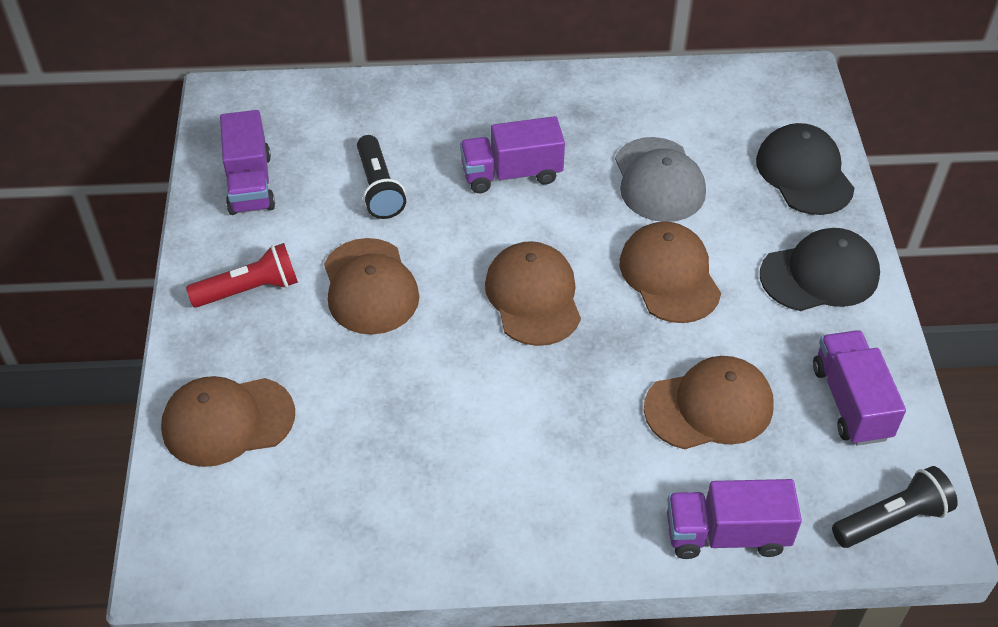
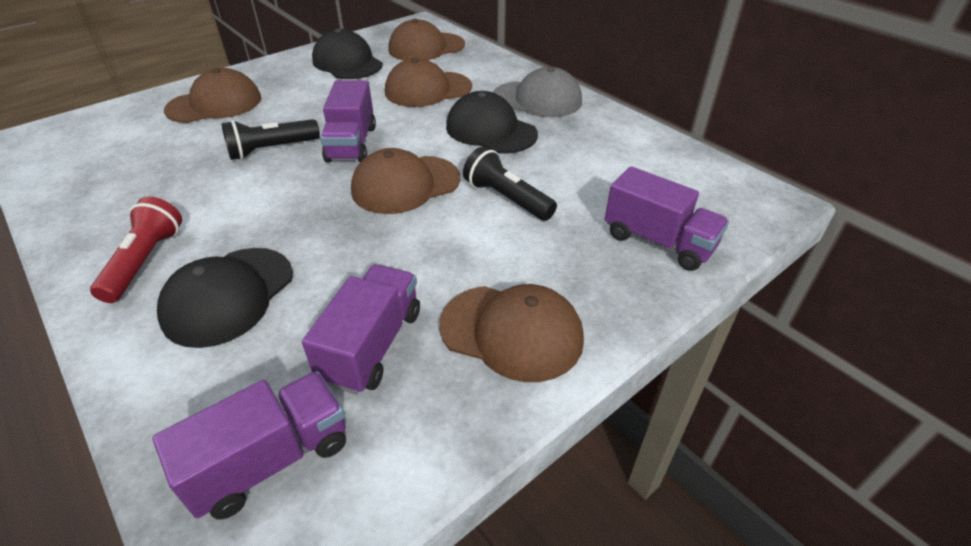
black cap: 2 -> 3

